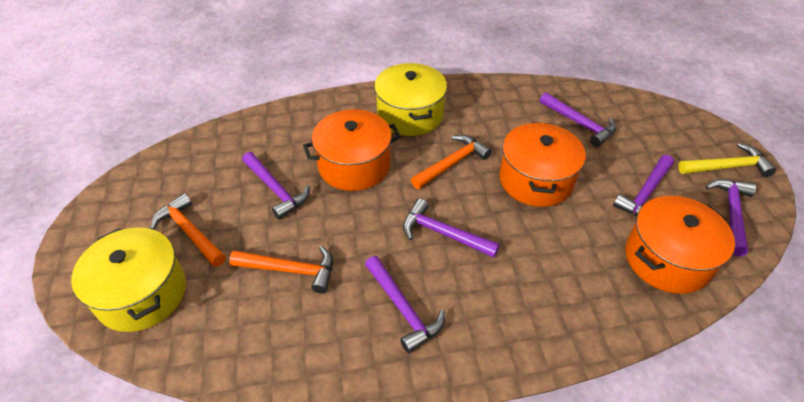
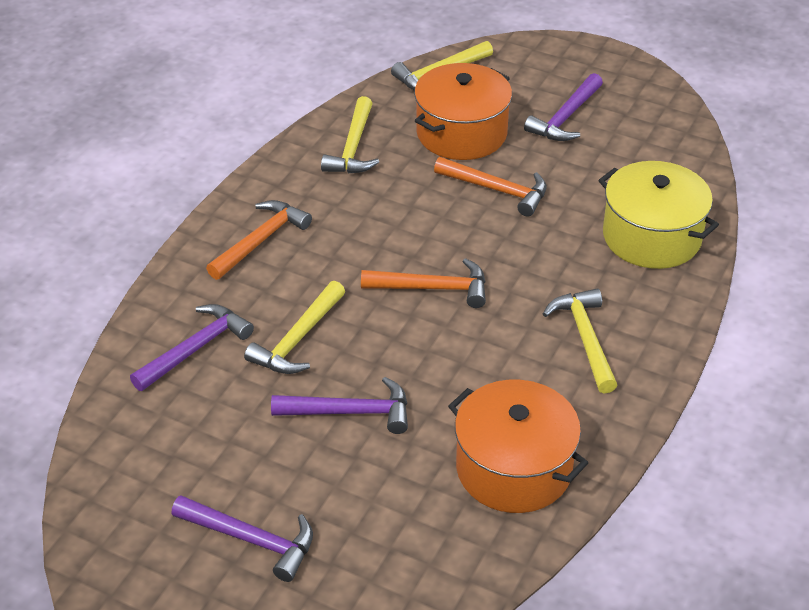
orange pot: 3 -> 2
purple hammer: 6 -> 4
yellow hammer: 1 -> 4
yellow pot: 2 -> 1

